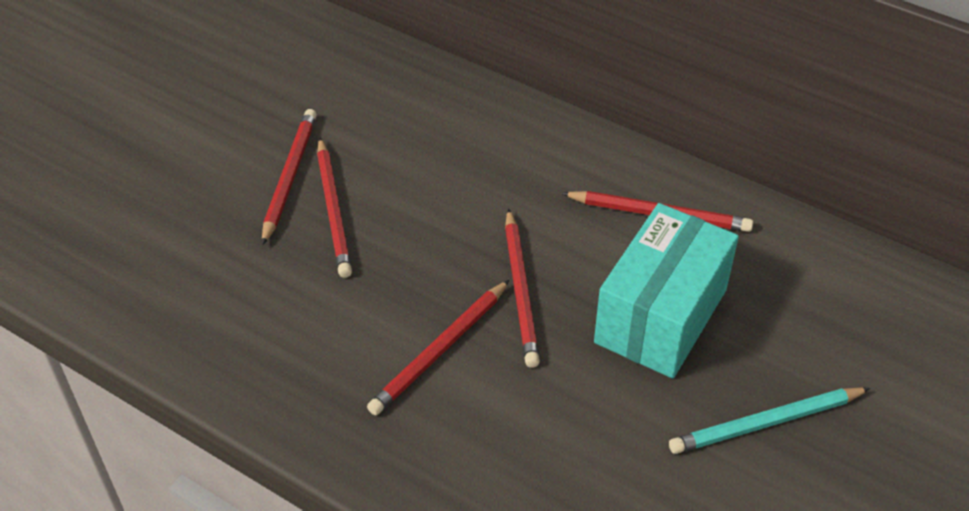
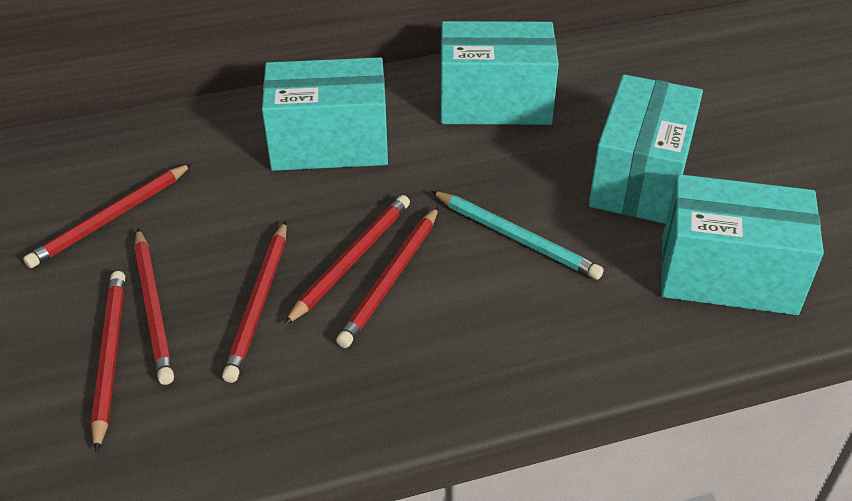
red pencil: 5 -> 6
turquoise box: 1 -> 4

